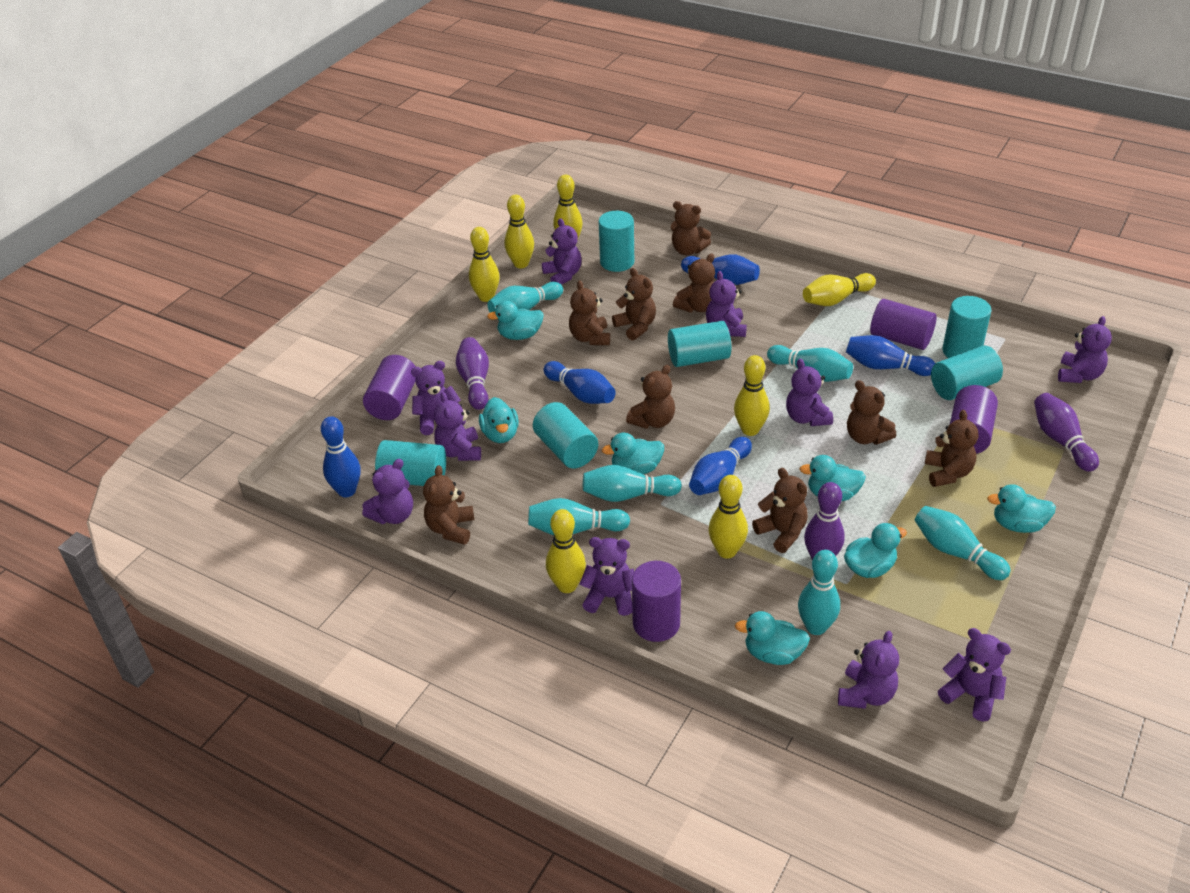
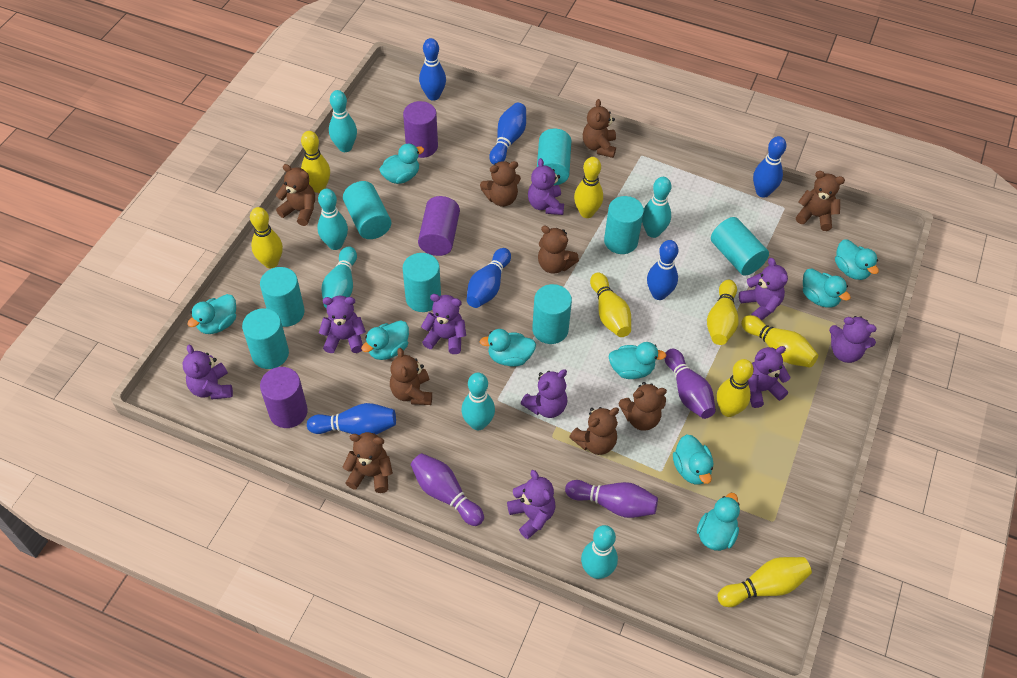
blue bowling pin: 5 -> 6
purple cylinder: 4 -> 3
purple teddy bear: 10 -> 9
turquoise cylinder: 6 -> 8
turquoise duck: 7 -> 9
yellow bowling pin: 7 -> 8

